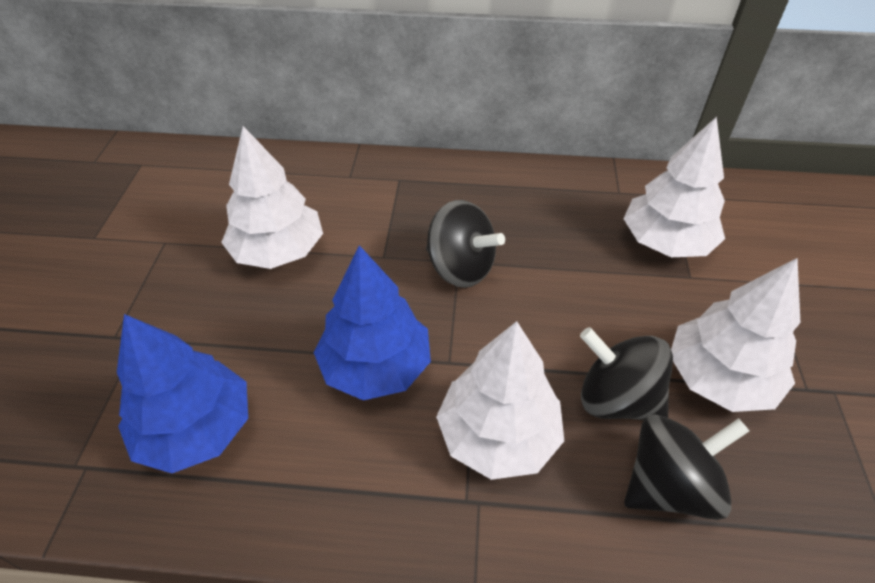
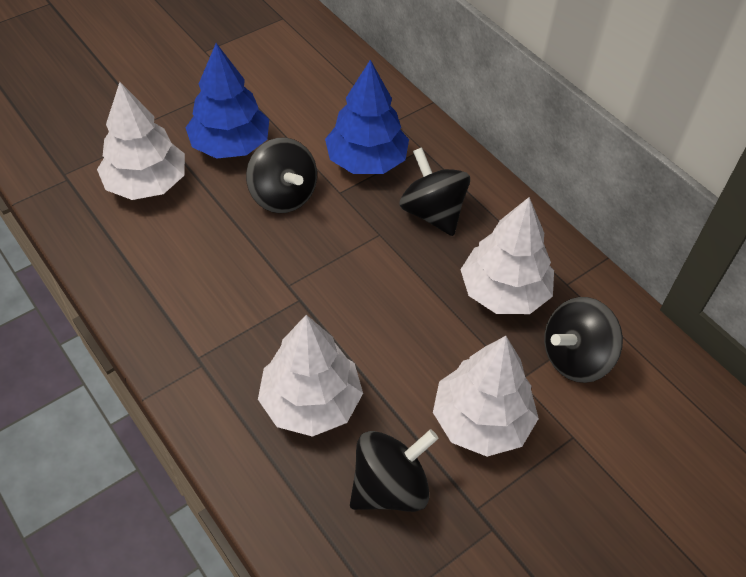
black spinning top: 3 -> 4

